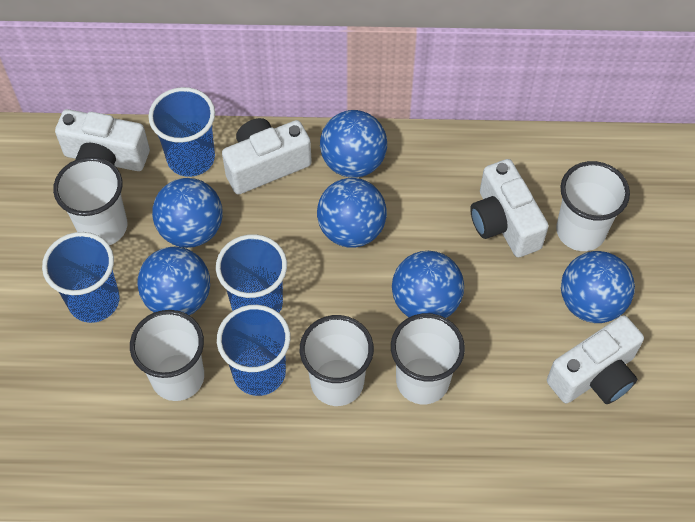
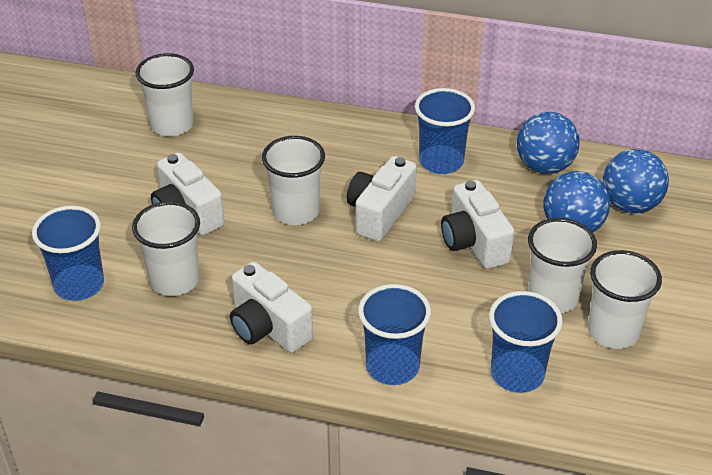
blue ball: 6 -> 3

